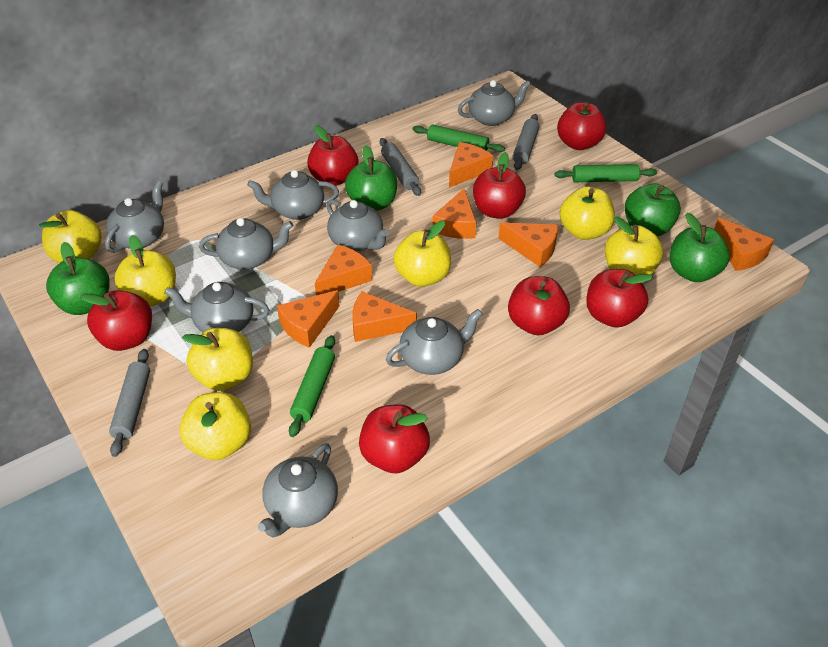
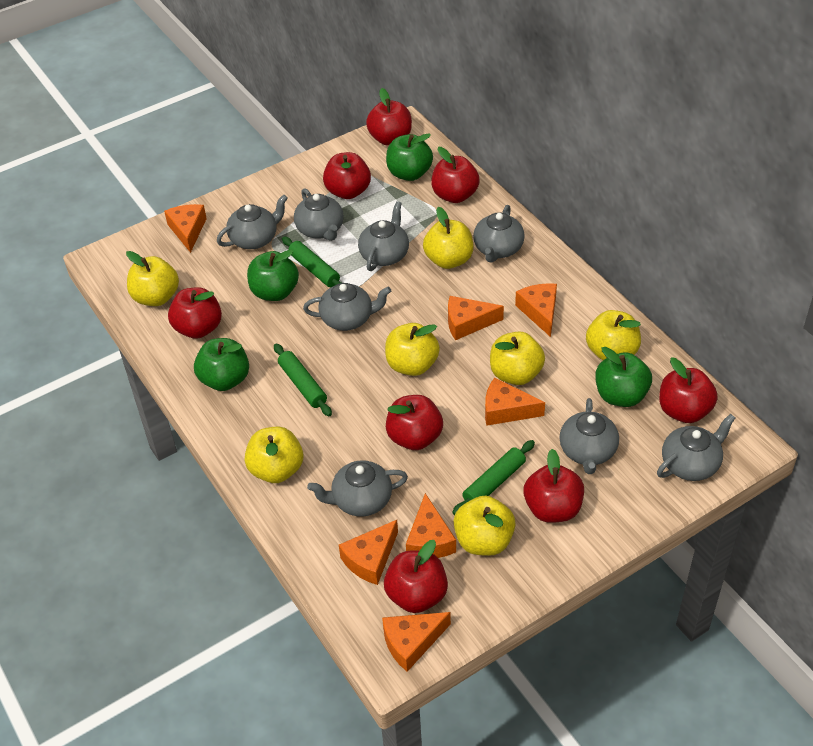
grey rolling pin: 3 -> 0
red apple: 7 -> 8

